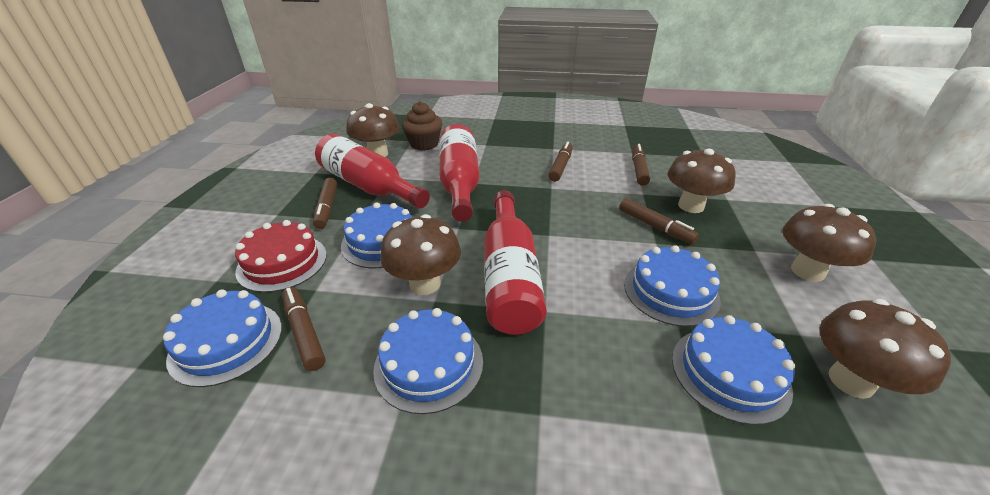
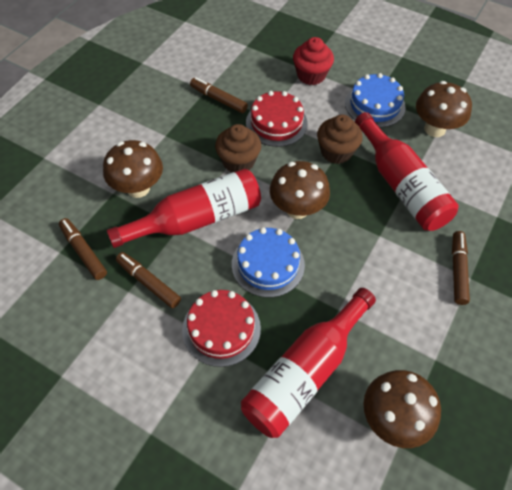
blue cake: 5 -> 2
brown cupcake: 1 -> 2
brown marker: 5 -> 4
brown mushroom: 5 -> 4
red cake: 1 -> 2
red cupcake: 0 -> 1

